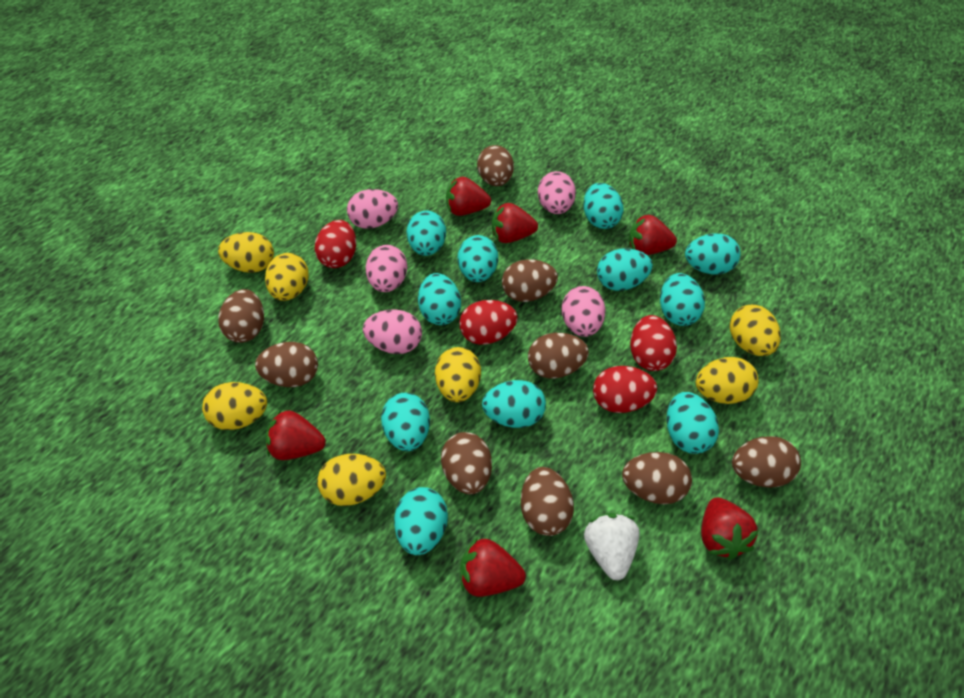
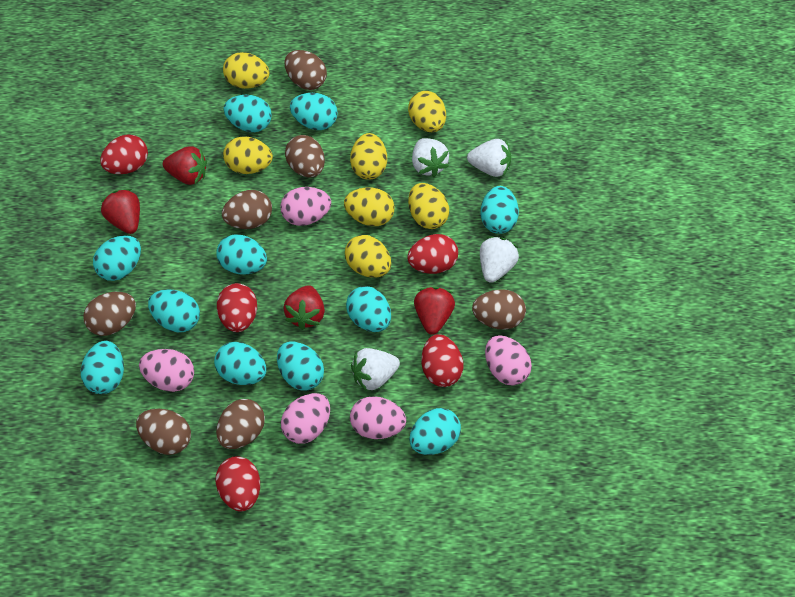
brown egg: 9 -> 7
red egg: 4 -> 5
red strawberry: 6 -> 4
white strawberry: 1 -> 4

